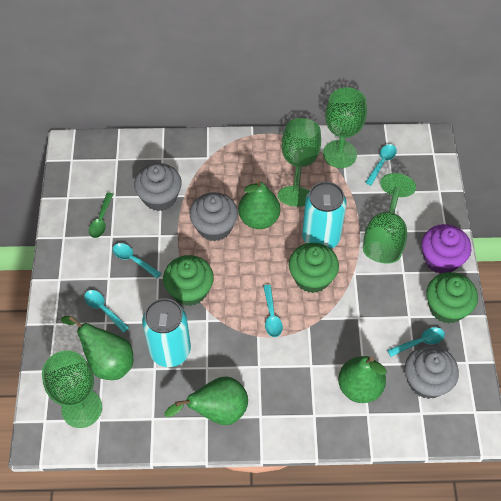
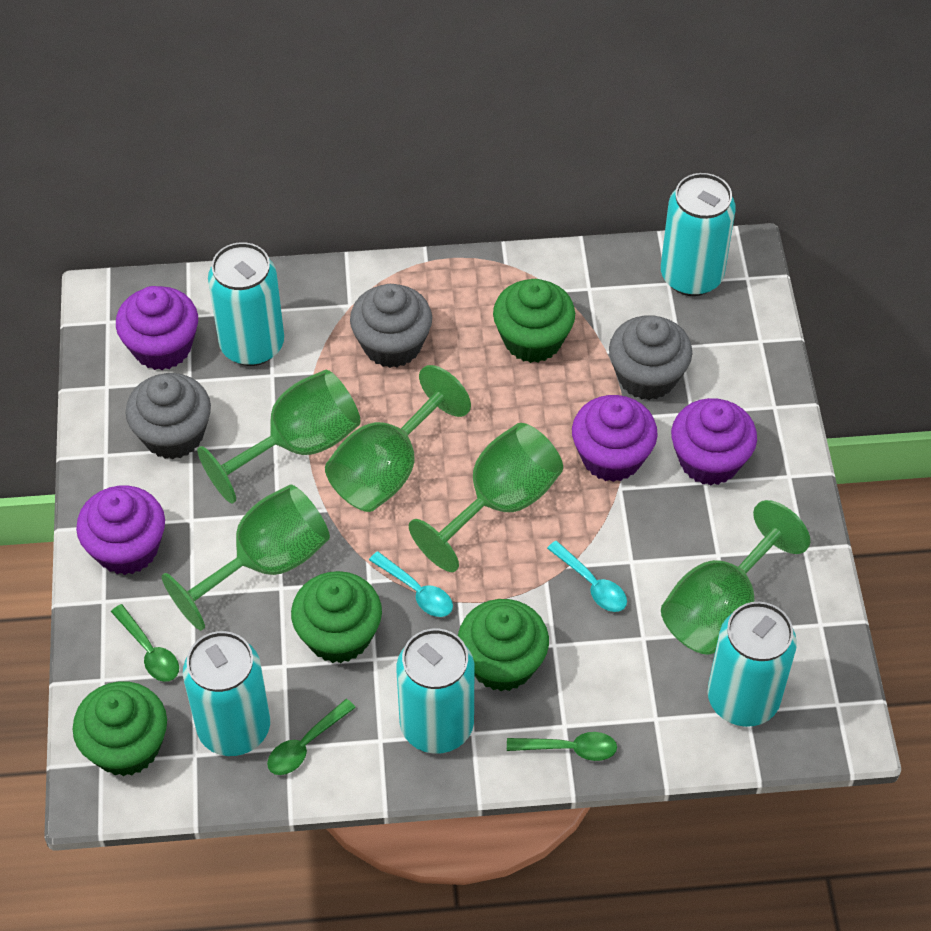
green cupcake: 3 -> 4
green goblet: 4 -> 5
green pear: 4 -> 0
green spoon: 1 -> 3
purple cupcake: 1 -> 4
turquoise can: 2 -> 5
turquoise spoon: 5 -> 2

